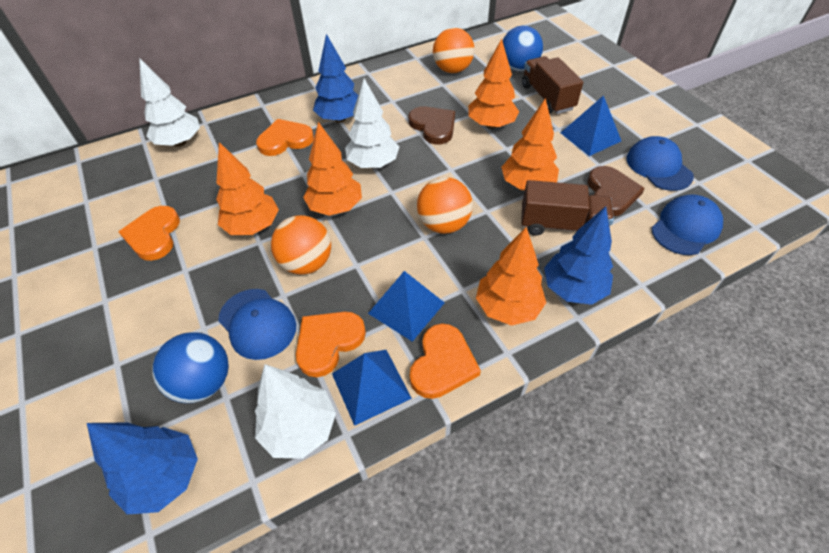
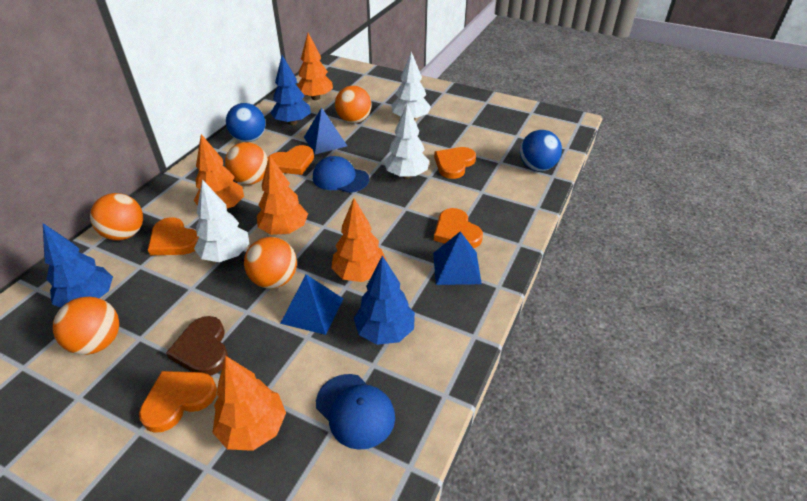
blue cap: 3 -> 2
brown heart: 2 -> 1
brown truck: 2 -> 0
orange ball: 3 -> 5
orange heart: 4 -> 5

